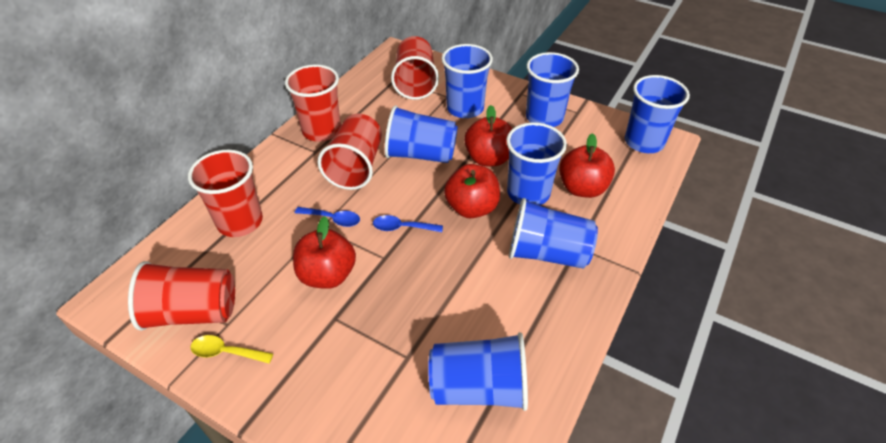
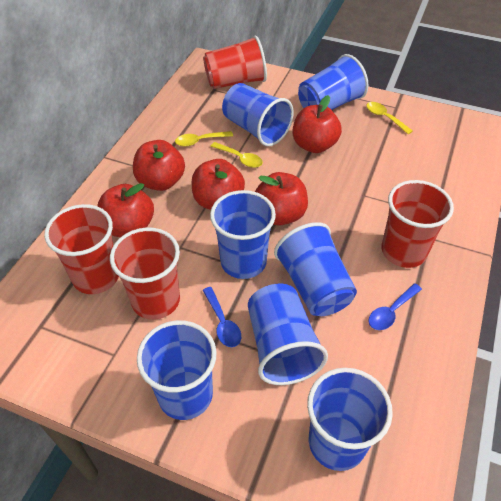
red apple: 4 -> 5
red cup: 5 -> 4
yellow spoon: 1 -> 3

